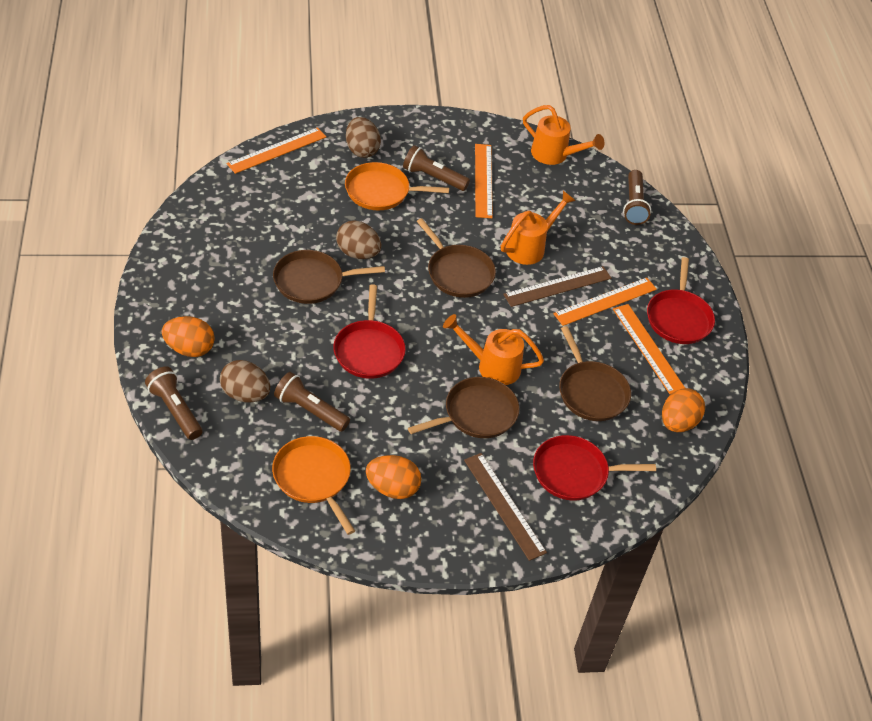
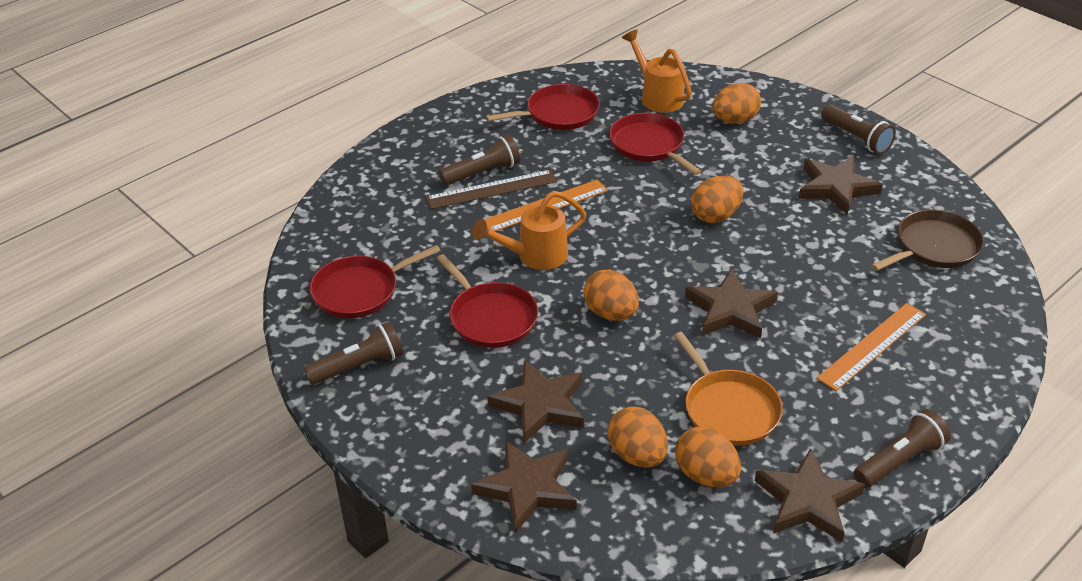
brown egg: 3 -> 0
brown pan: 4 -> 1
brown ruler: 2 -> 1
brown star: 0 -> 5
orange egg: 3 -> 5
orange pan: 2 -> 1
orange ruler: 4 -> 2
orange watering can: 3 -> 2
red pan: 3 -> 4

